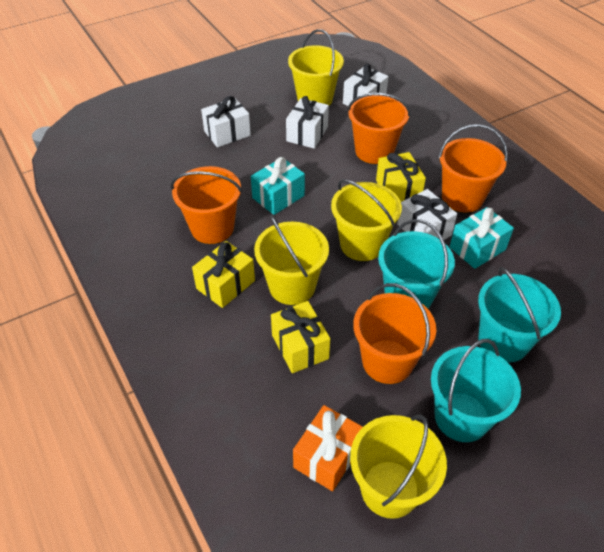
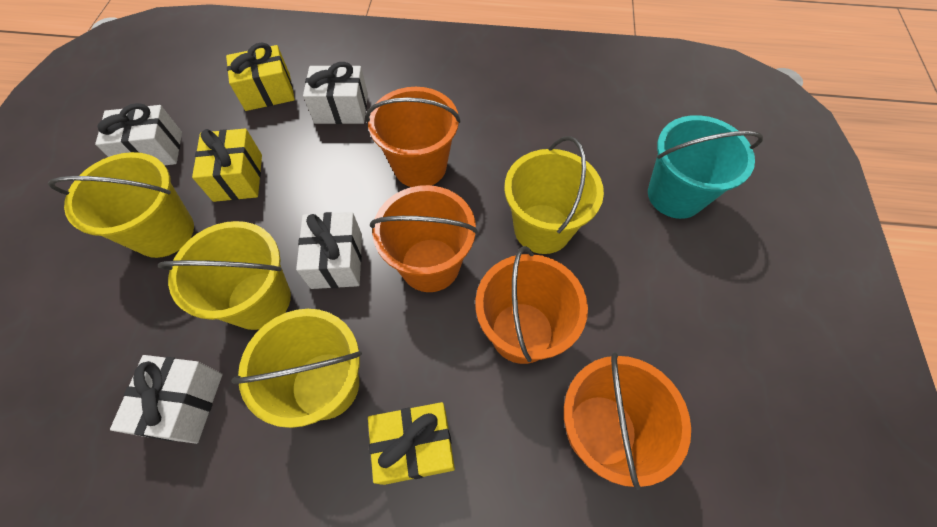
orange gift: 1 -> 0
turquoise bucket: 3 -> 1
turquoise gift: 2 -> 0

